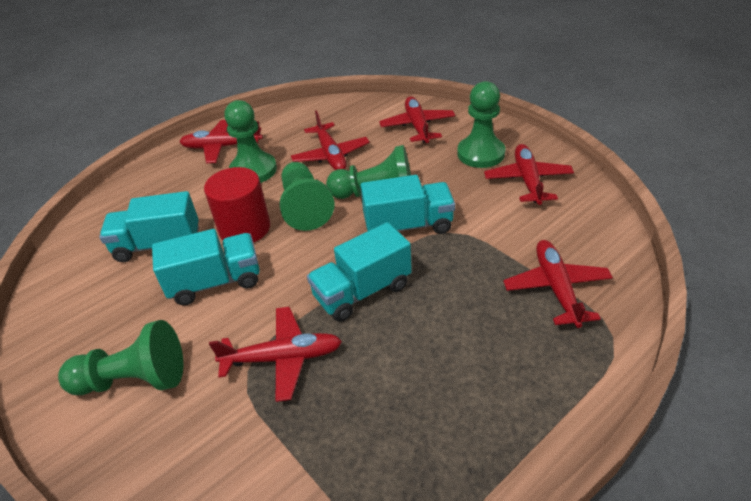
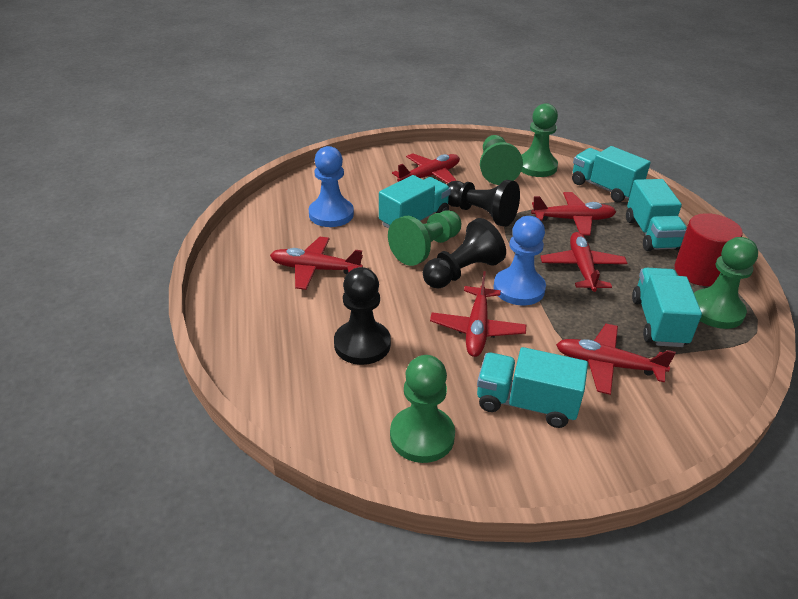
black pawn: 0 -> 3
blue pawn: 0 -> 2
turquoise truck: 4 -> 5

